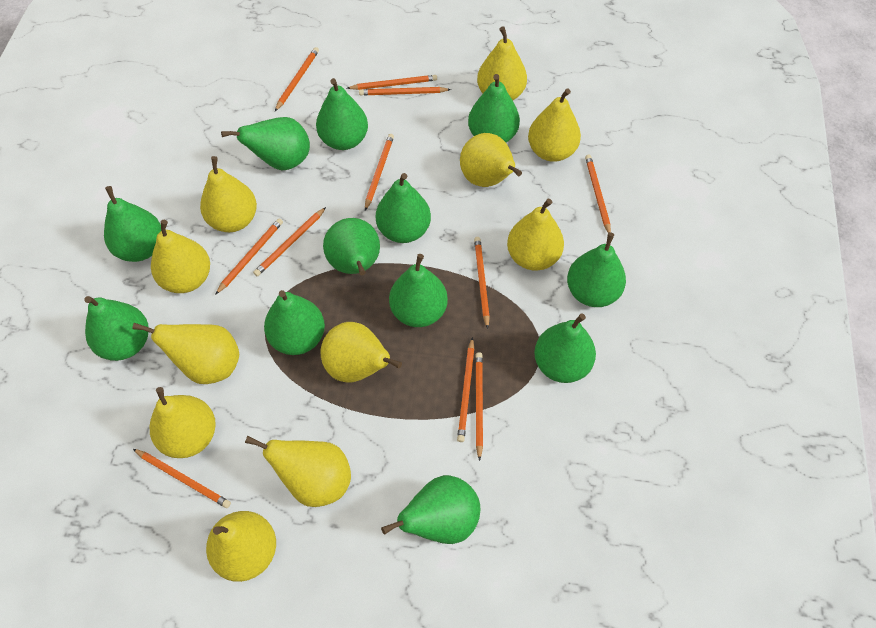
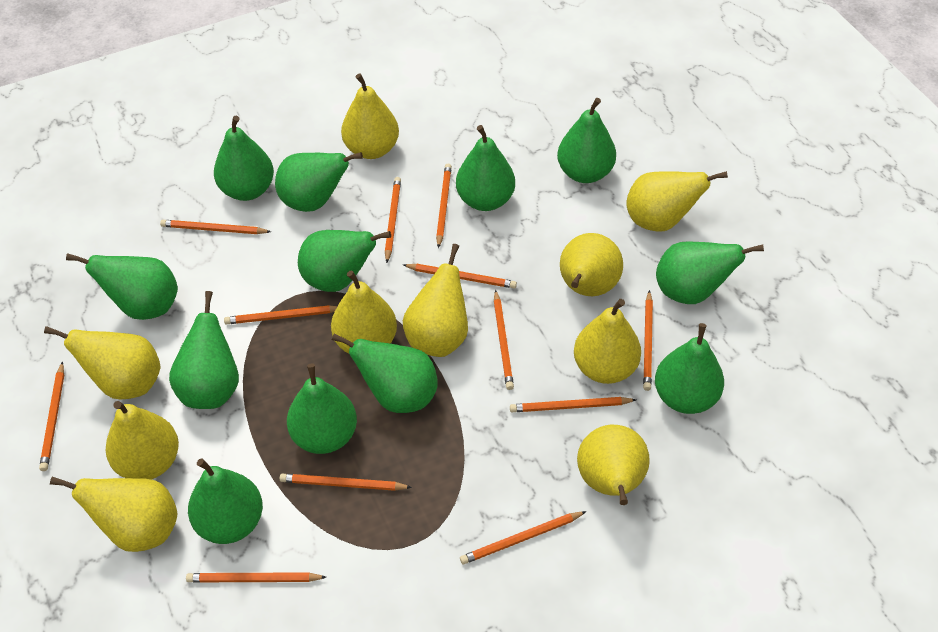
orange pencil: 11 -> 12
yellow pear: 11 -> 10

